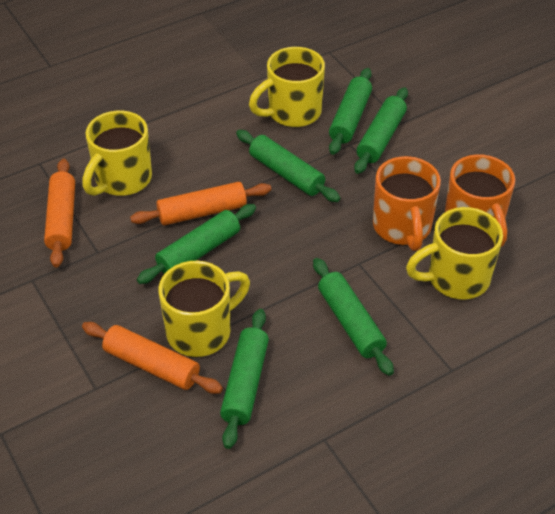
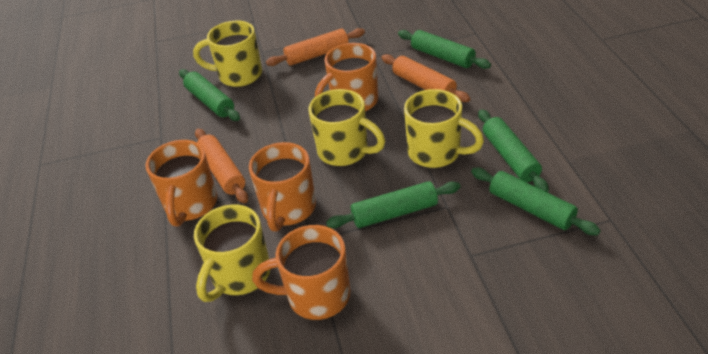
green rolling pin: 6 -> 5
orange mug: 2 -> 4

